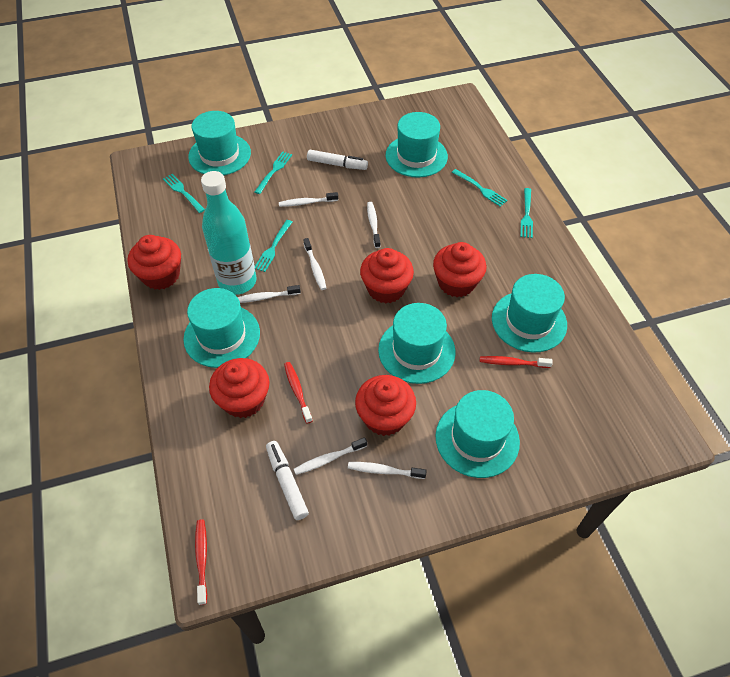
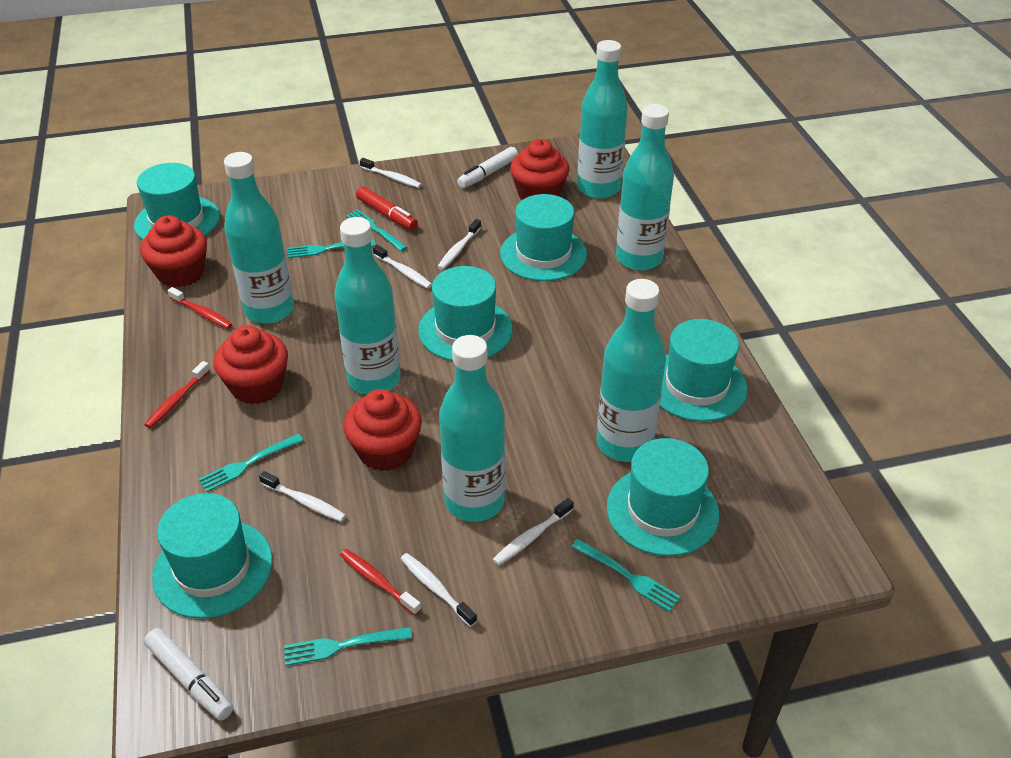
red cupcake: 5 -> 4
red marker: 0 -> 1
turquoise bottle: 1 -> 6

